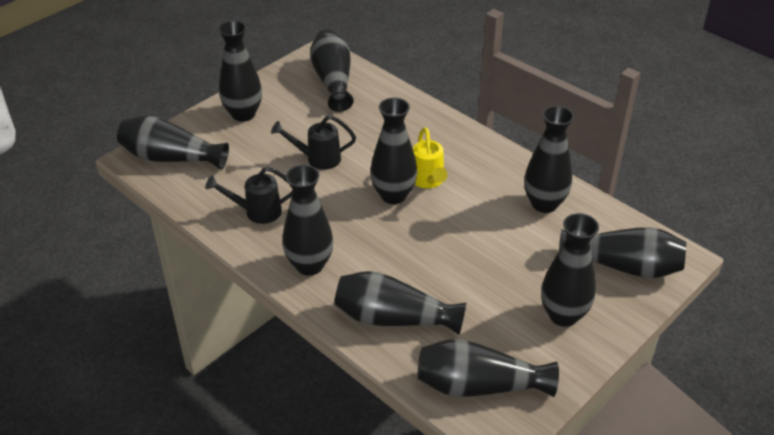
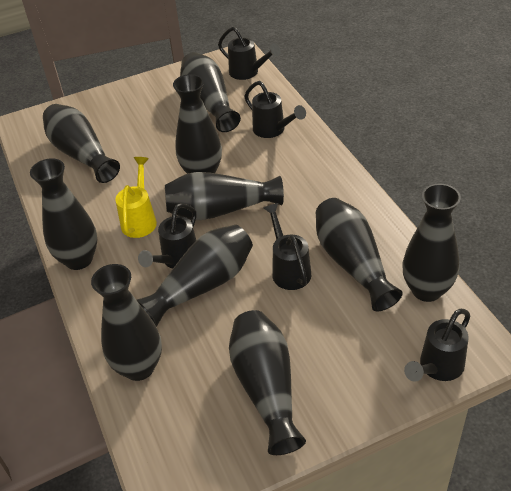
black watering can: 2 -> 5

